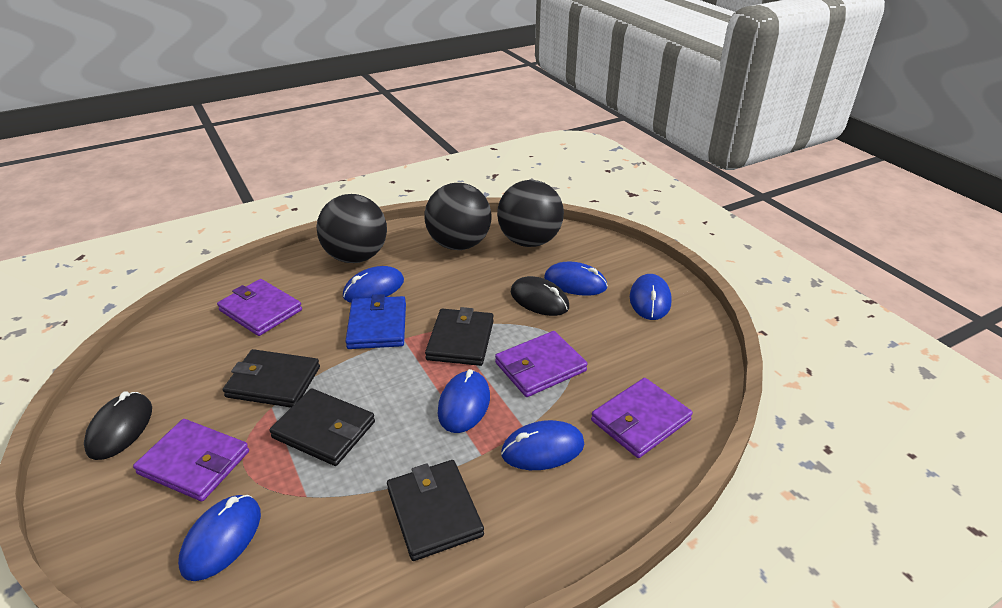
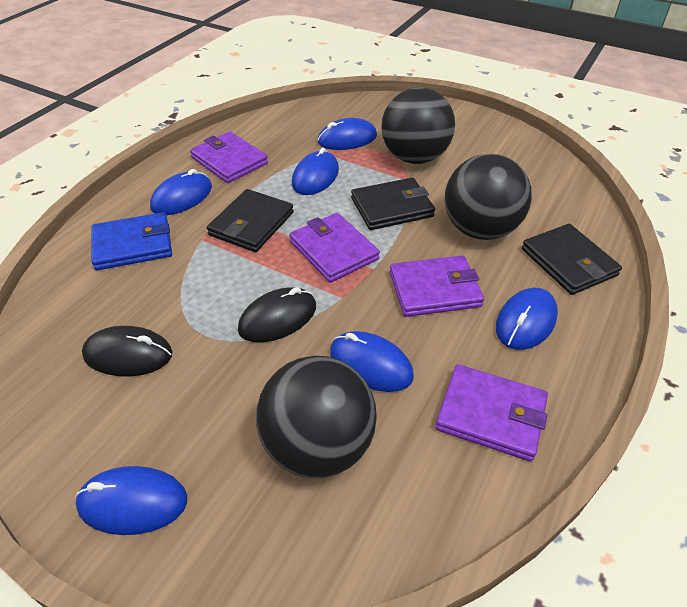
black wallet: 4 -> 3

